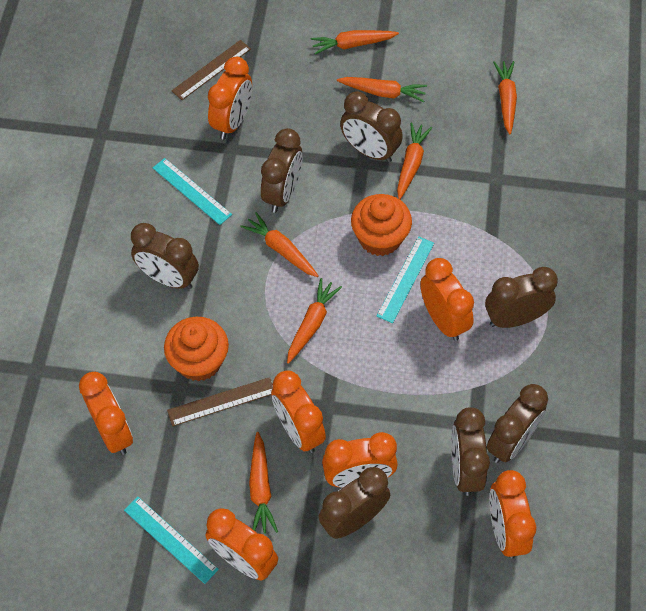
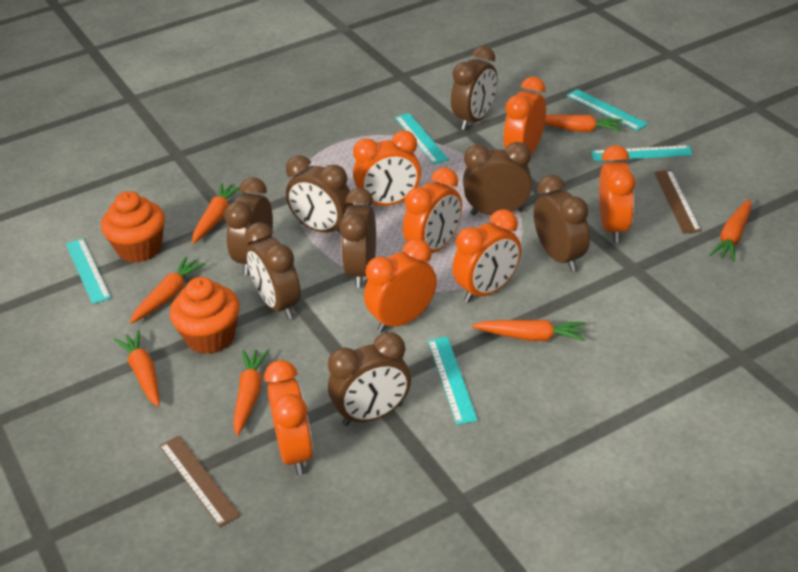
brown clock: 7 -> 8
turquoise ruler: 3 -> 5

